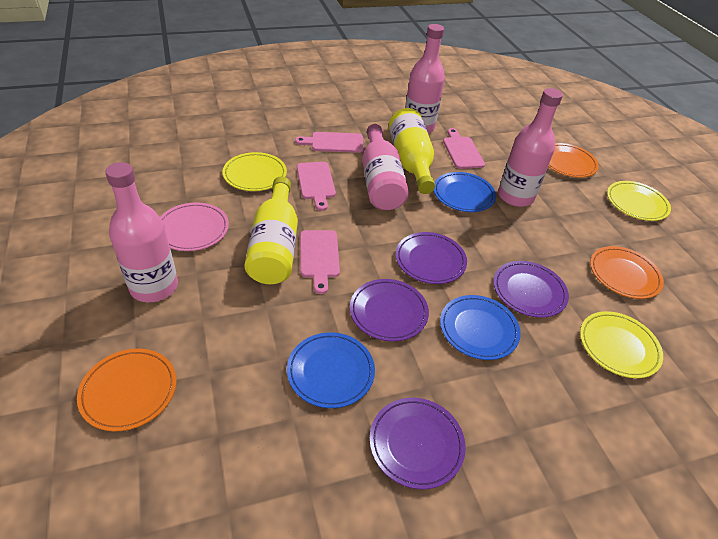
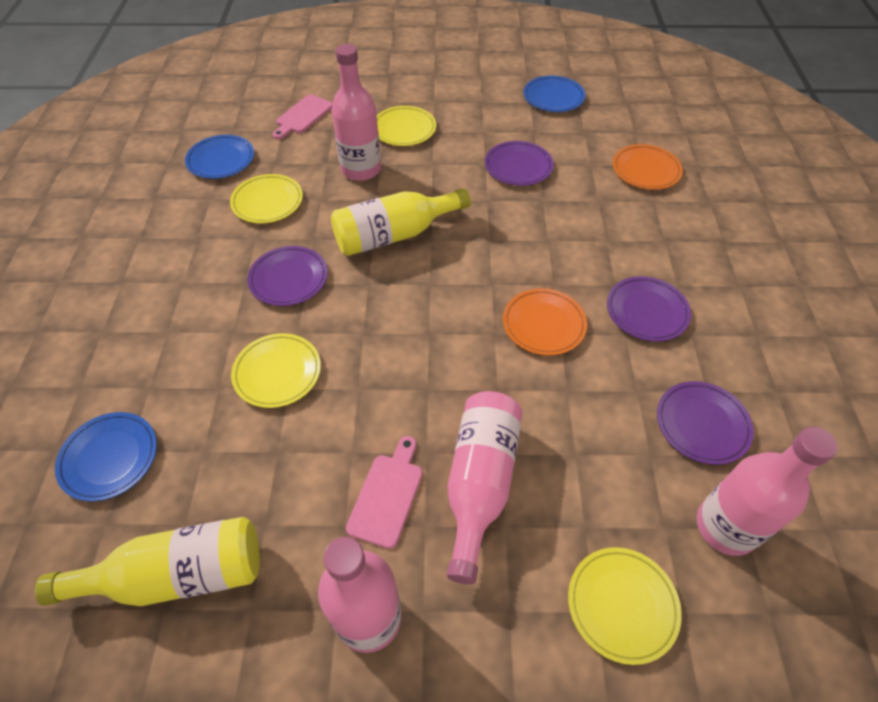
orange plate: 3 -> 2
pink cutting board: 4 -> 2
pink plate: 1 -> 0
yellow plate: 3 -> 4

